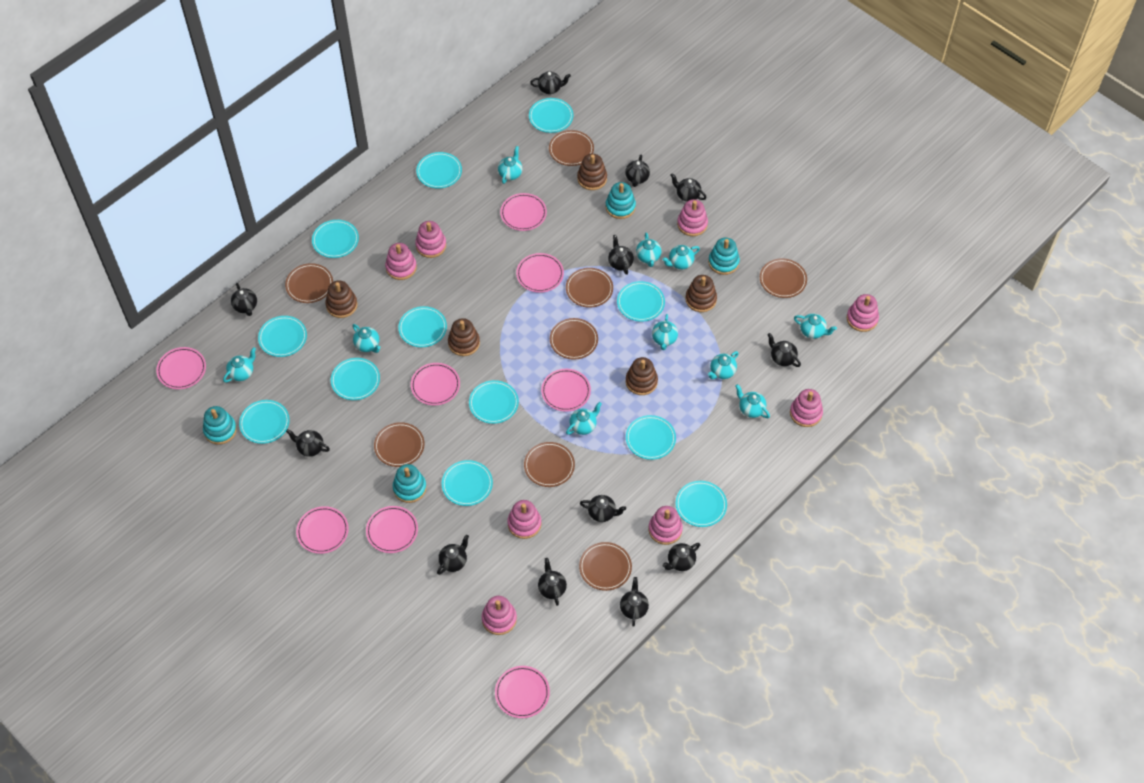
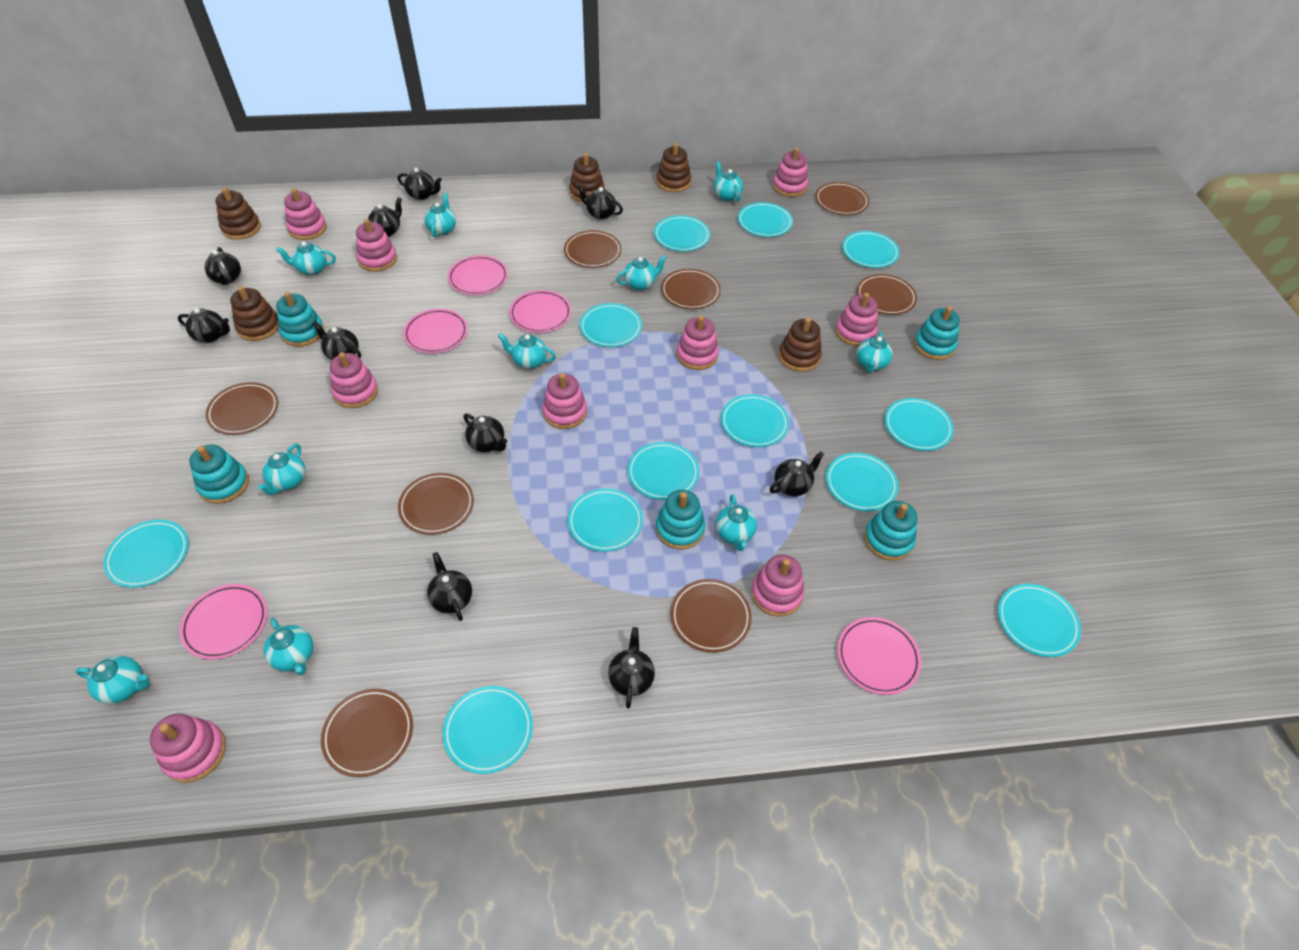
black teapot: 12 -> 10
pink plate: 8 -> 5
pink stacking toy: 8 -> 9
turquoise stacking toy: 4 -> 5

